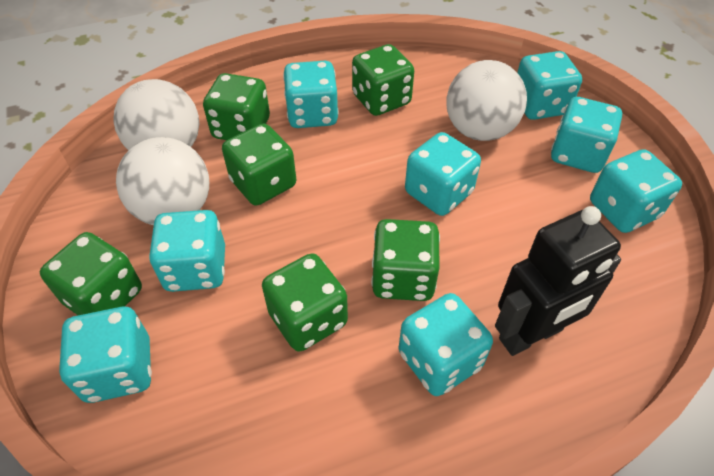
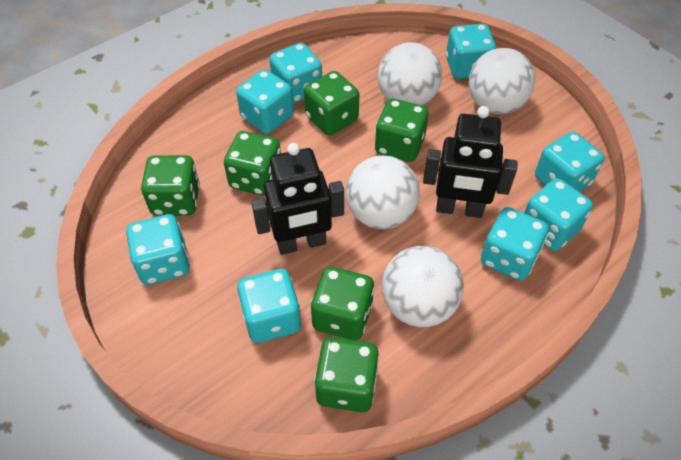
black robot: 1 -> 2
white ball: 3 -> 4

